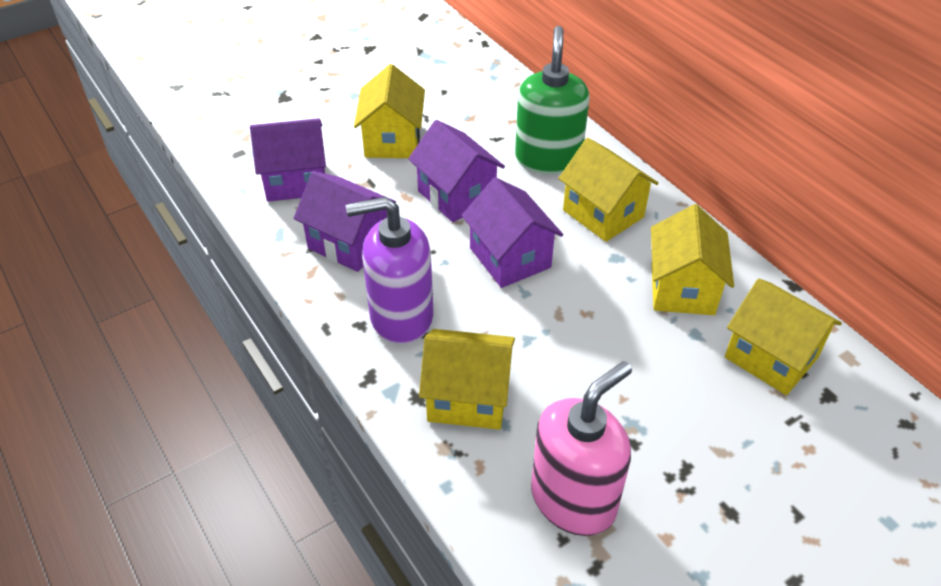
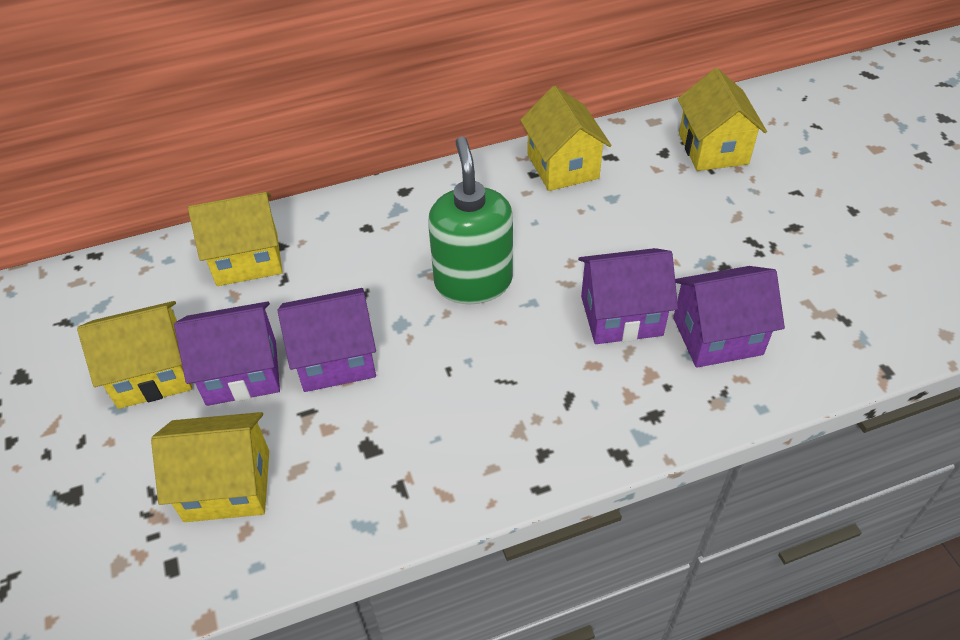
pink soap dispenser: 1 -> 0
purple soap dispenser: 1 -> 0

